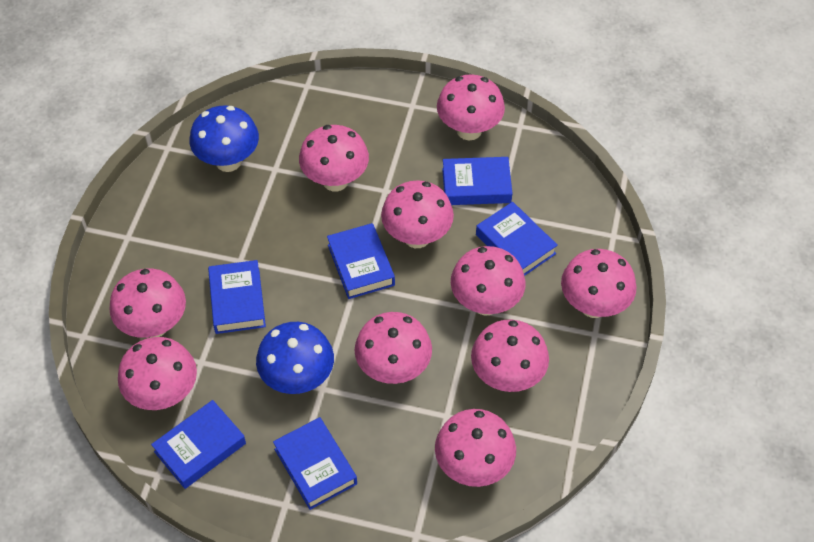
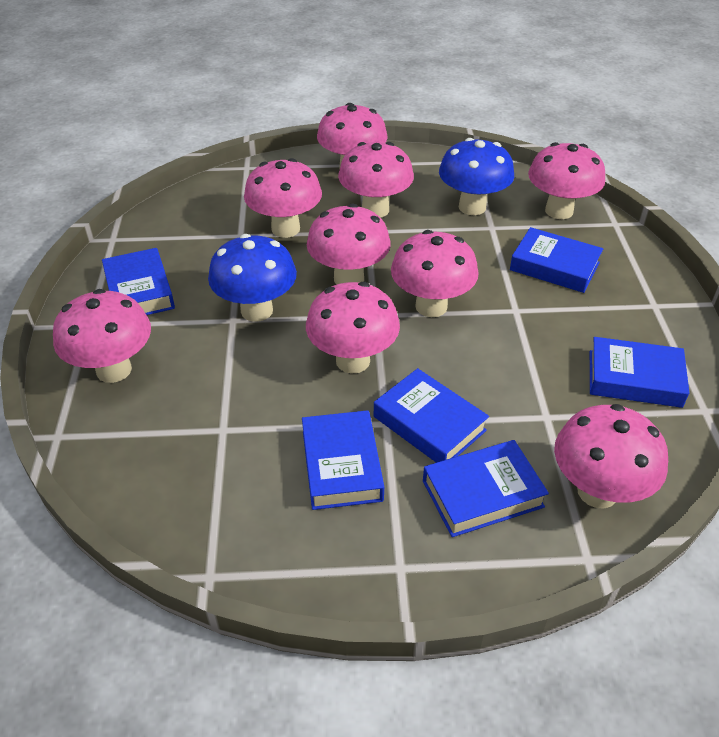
pink mushroom: 10 -> 9

